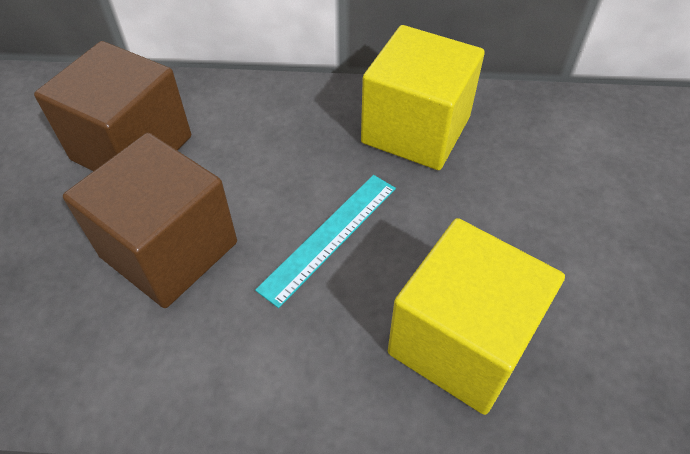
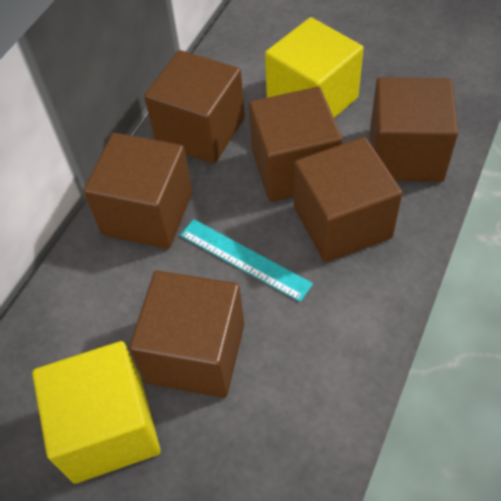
brown cube: 2 -> 6

